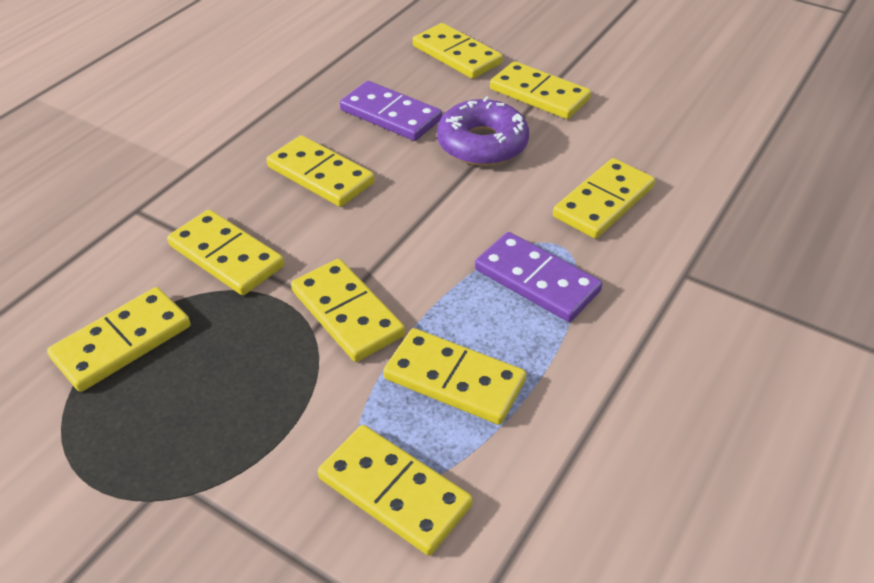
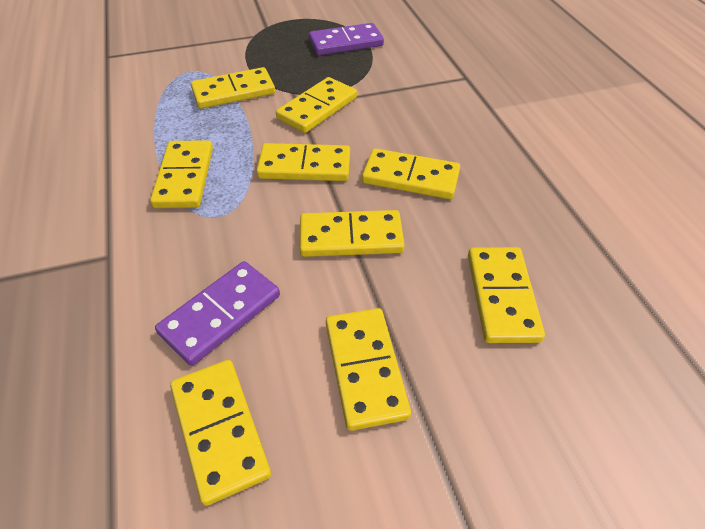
purple donut: 1 -> 0

